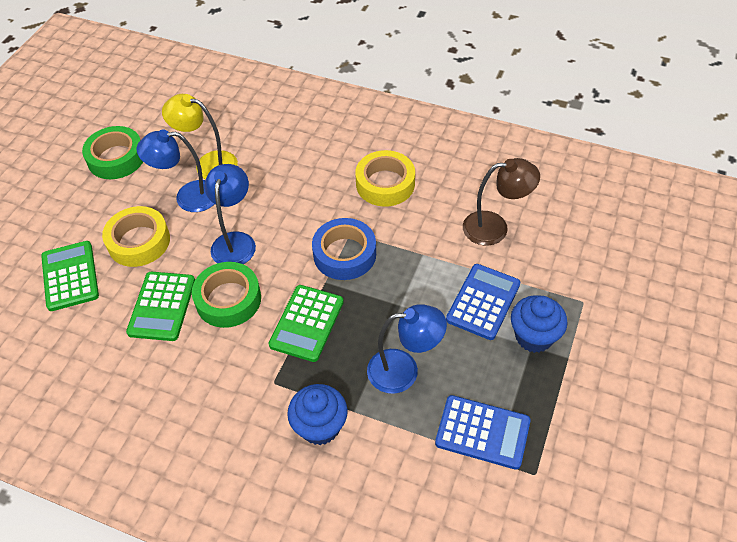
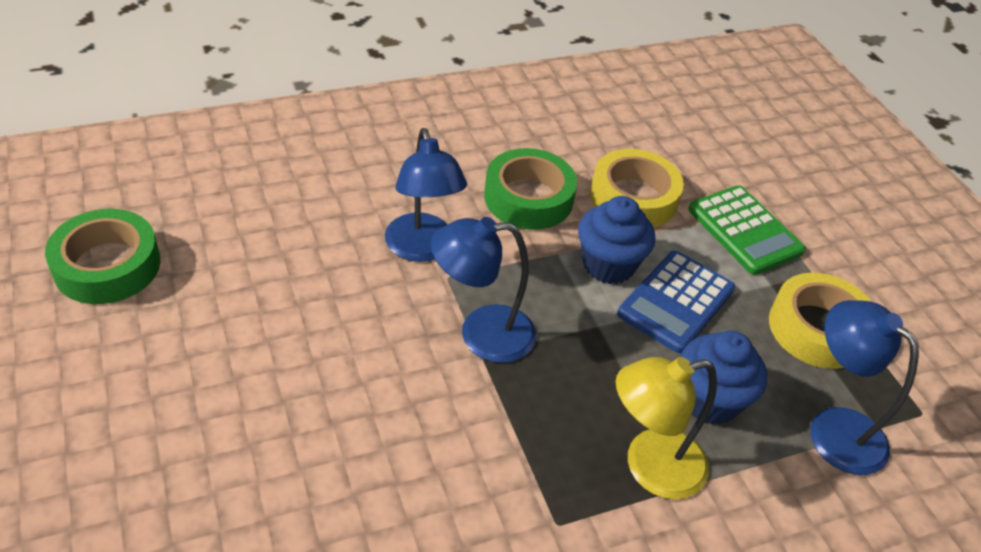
blue calculator: 2 -> 1
blue tape: 1 -> 0
brown lamp: 1 -> 0
green calculator: 3 -> 1

